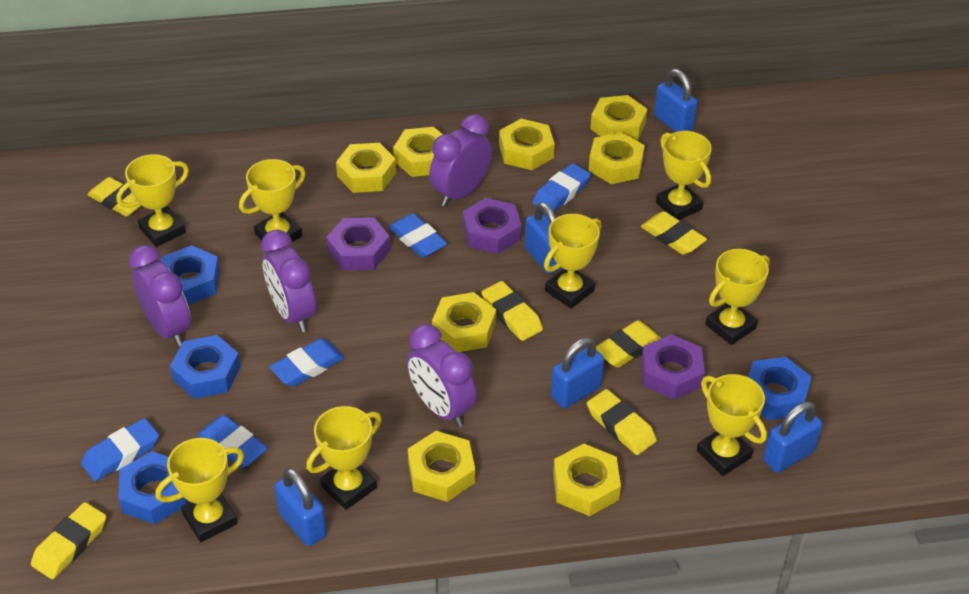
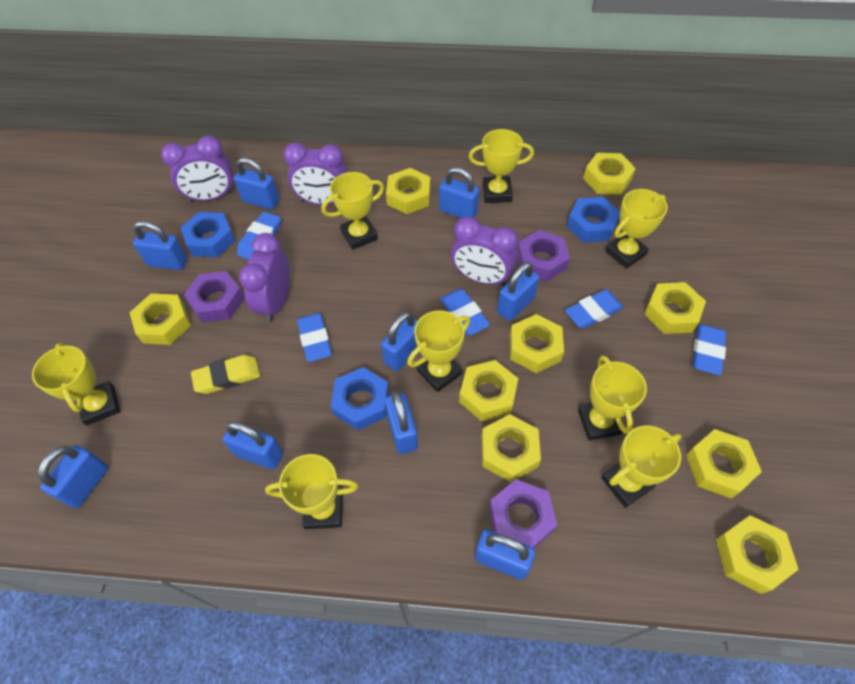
blue nut: 4 -> 3
blue padlock: 5 -> 9
yellow eraser: 6 -> 1
yellow nut: 8 -> 9

